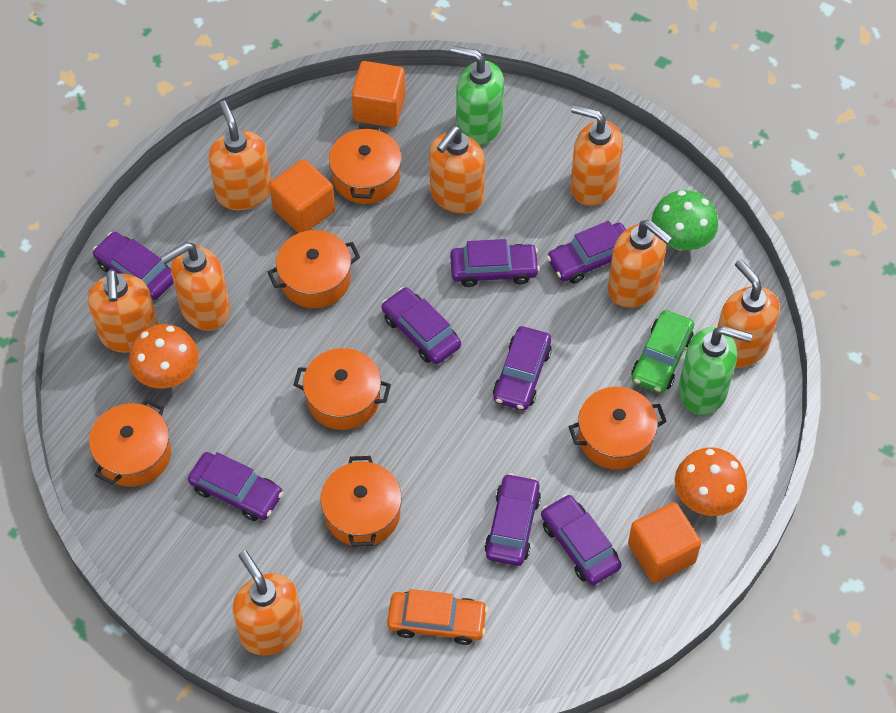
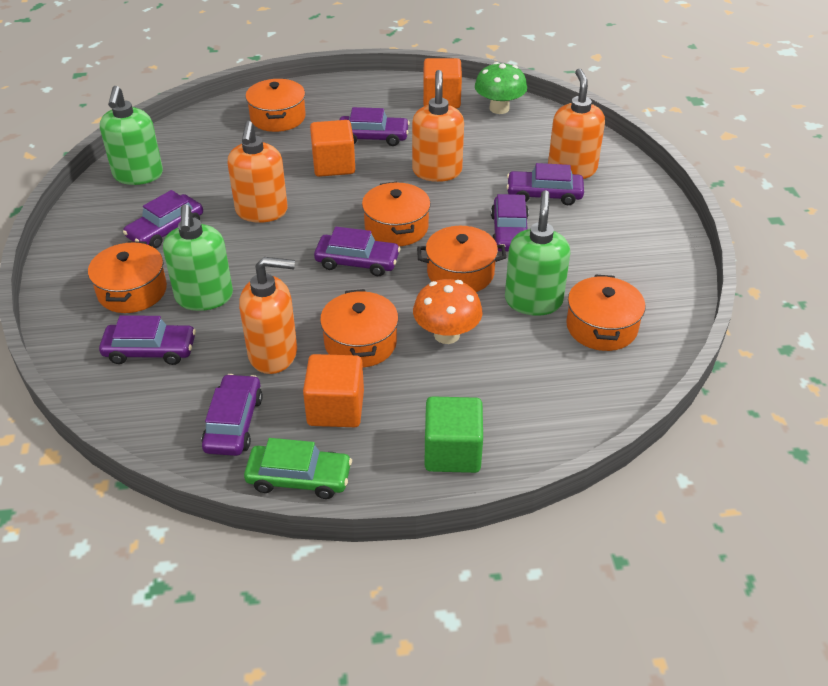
green cube: 0 -> 1
green soap dispenser: 2 -> 3
orange car: 1 -> 0
orange mushroom: 2 -> 1
orange soap dispenser: 8 -> 4
purple car: 8 -> 7

